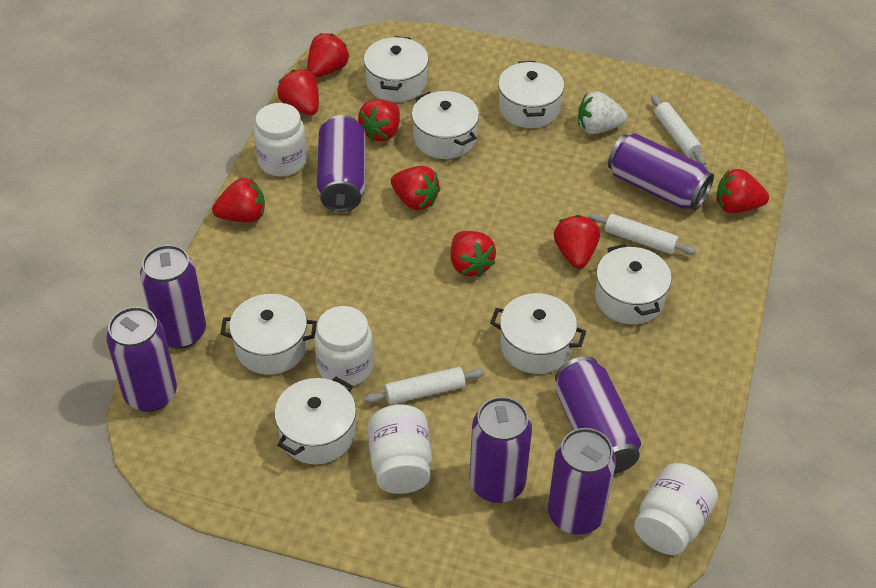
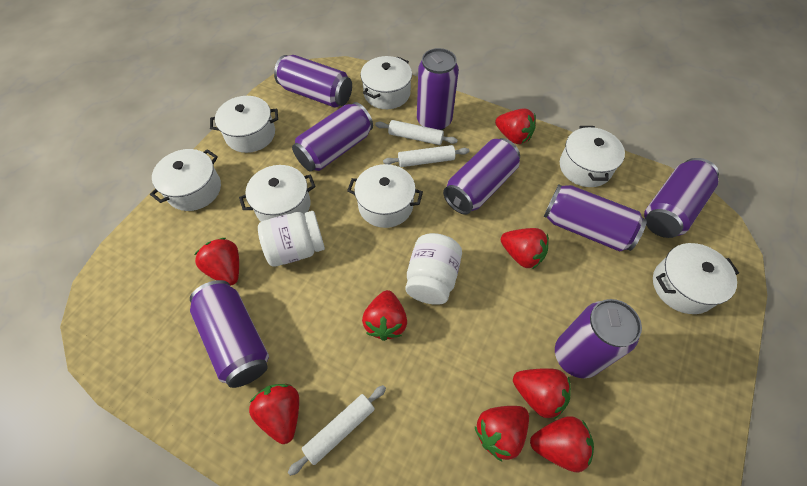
purple can: 7 -> 8
white jar: 4 -> 2
white strawberry: 1 -> 0

